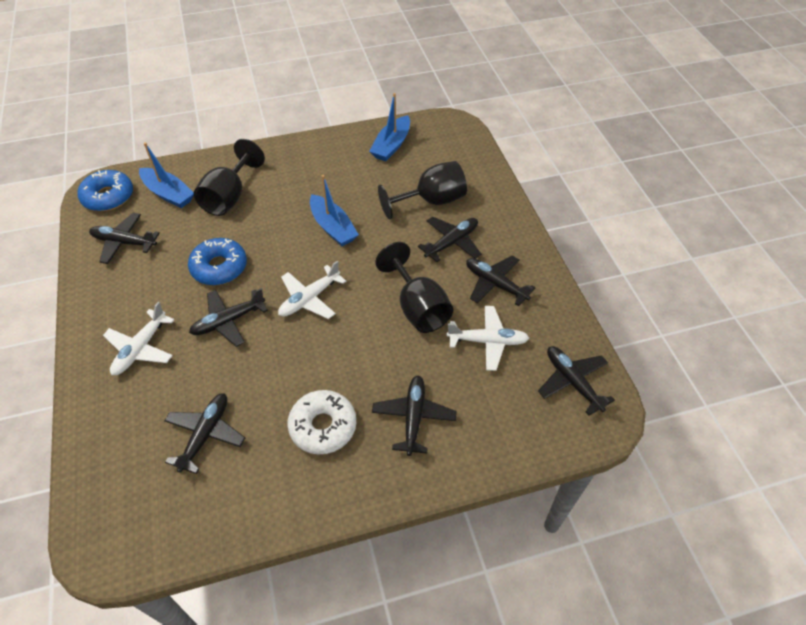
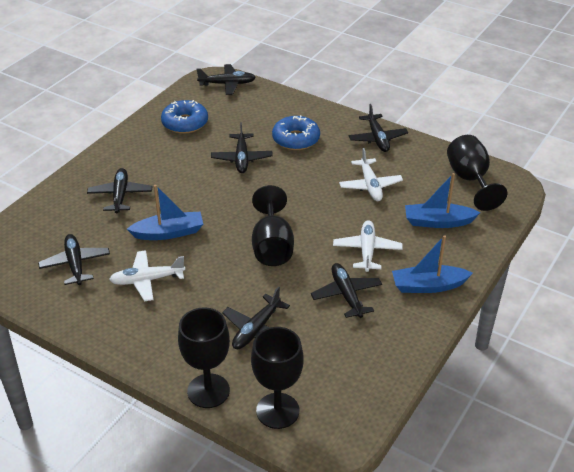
black goblet: 3 -> 4
white donut: 1 -> 0

